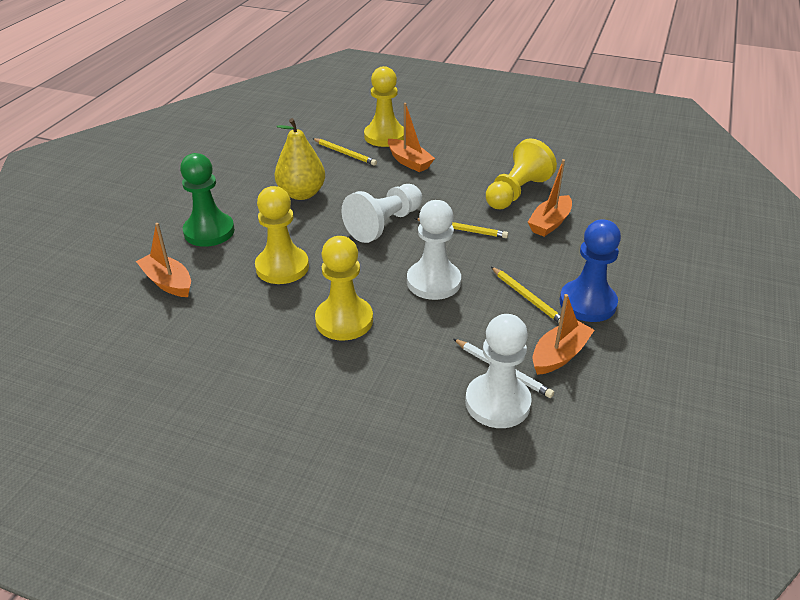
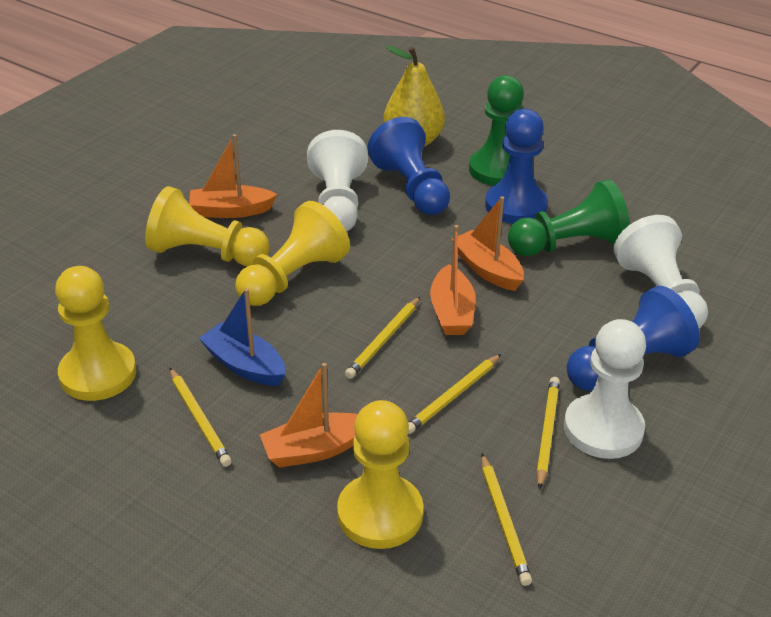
blue boat: 0 -> 1
blue pawn: 1 -> 3
green pawn: 1 -> 2
white pencil: 1 -> 0
yellow pencil: 3 -> 5

